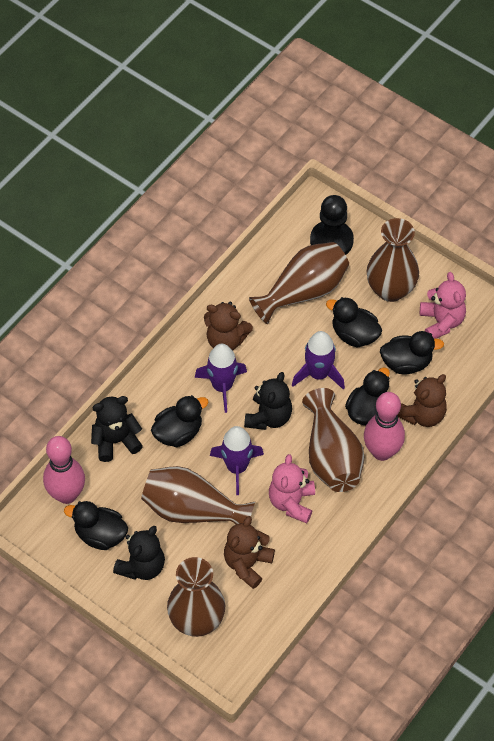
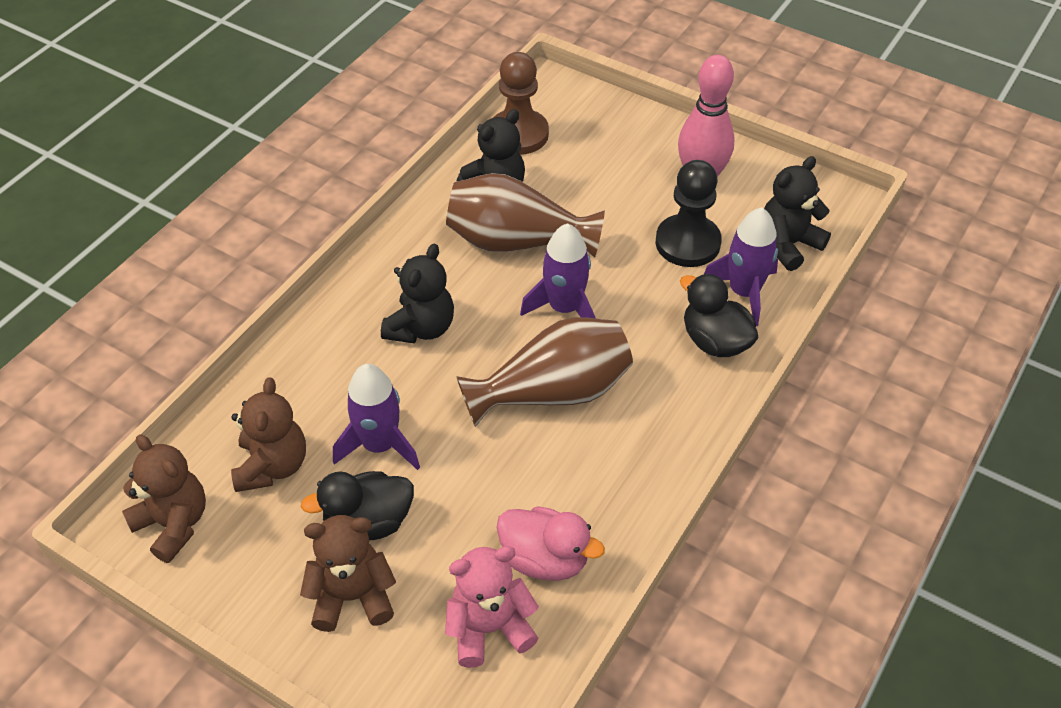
black duck: 5 -> 2
brown pawn: 0 -> 1
brown vase: 5 -> 2
pink bowling pin: 2 -> 1
pink duck: 0 -> 1
pink teddy bear: 2 -> 1

